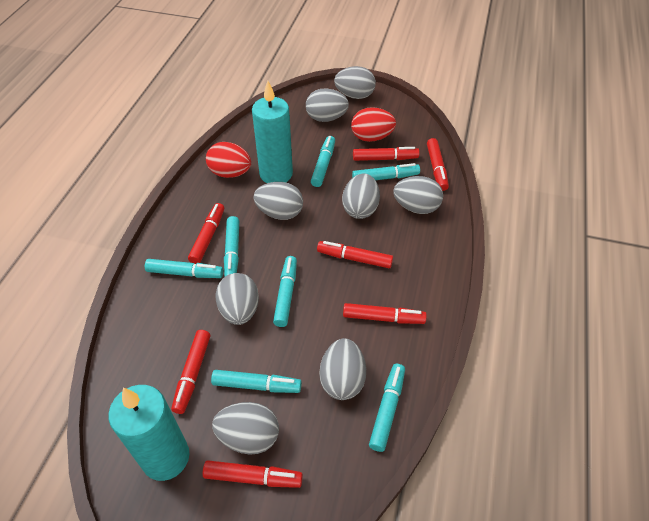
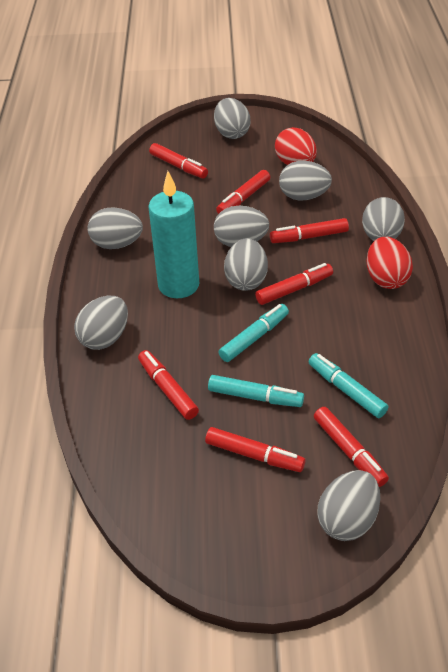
turquoise candle: 2 -> 1
turquoise marker: 7 -> 3

